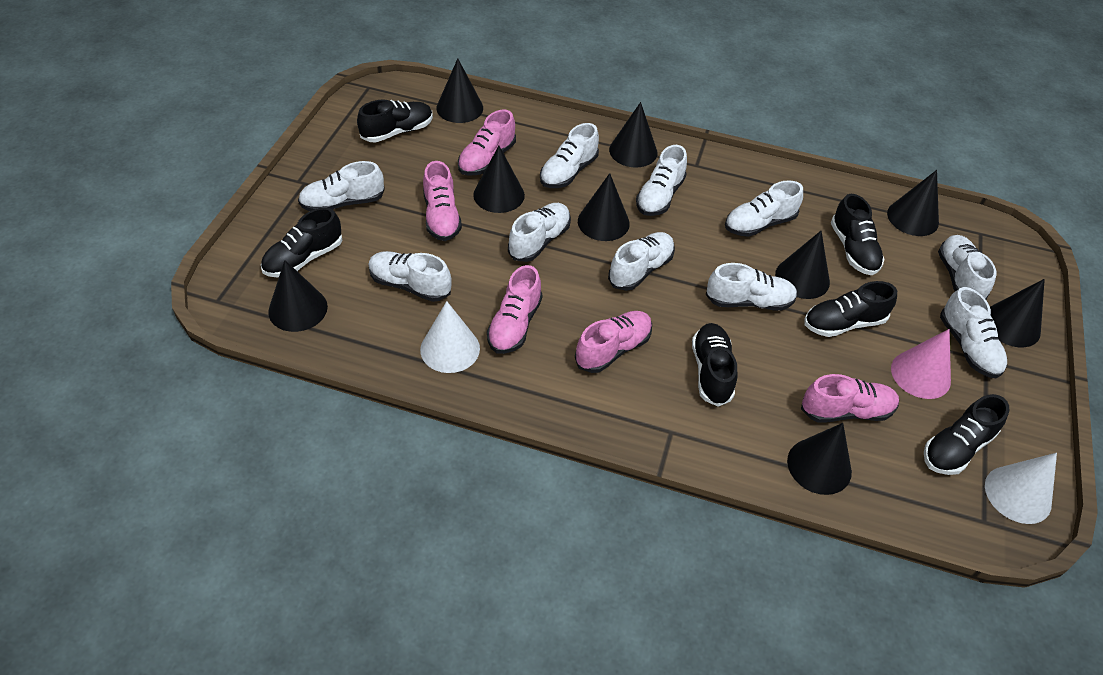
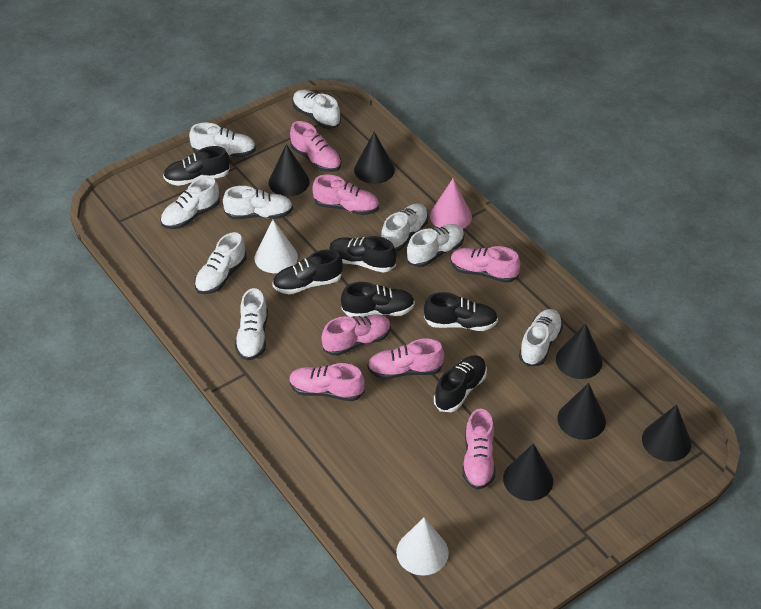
black cone: 9 -> 6
pink shoe: 5 -> 7
white shoe: 10 -> 9

